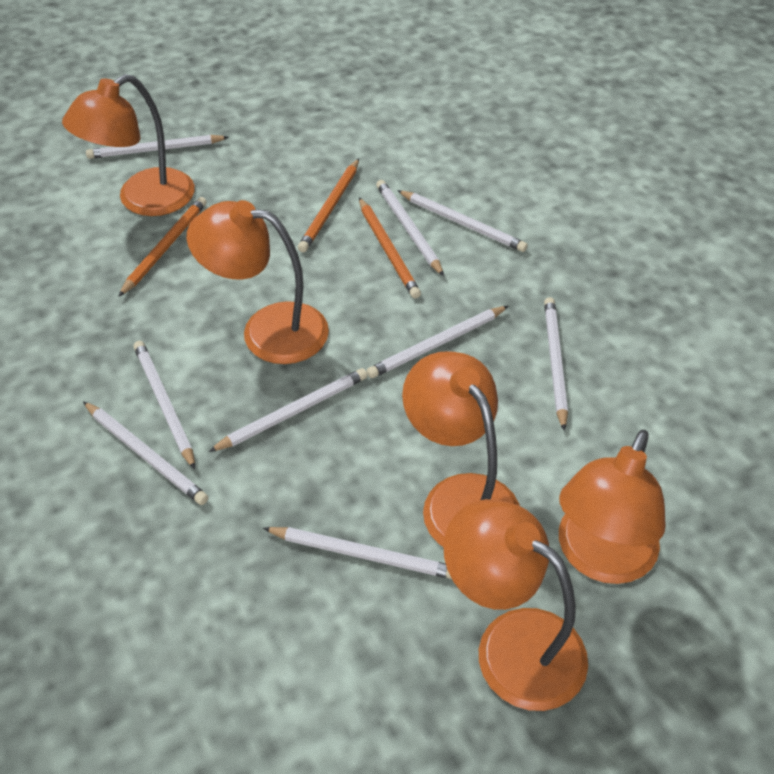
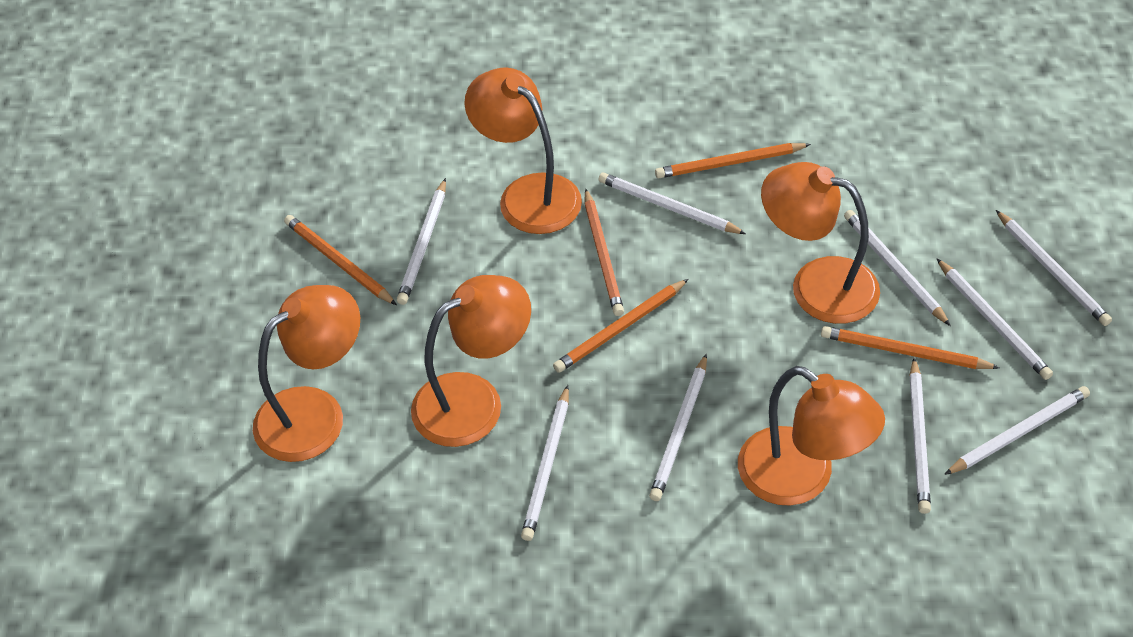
orange pencil: 3 -> 5

